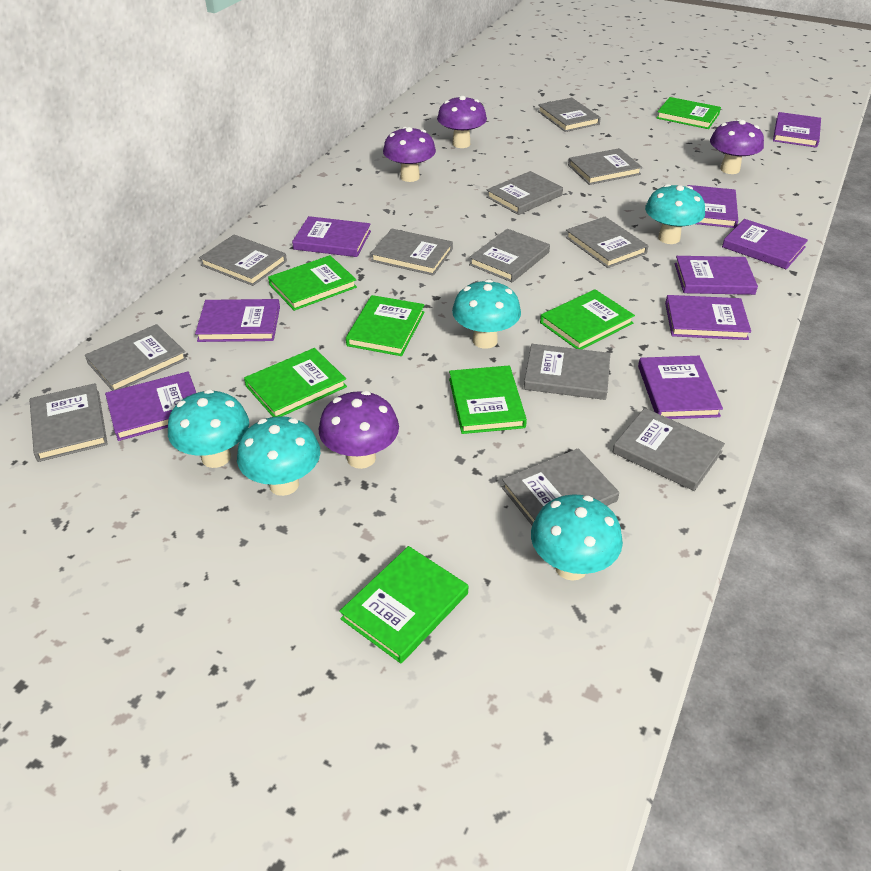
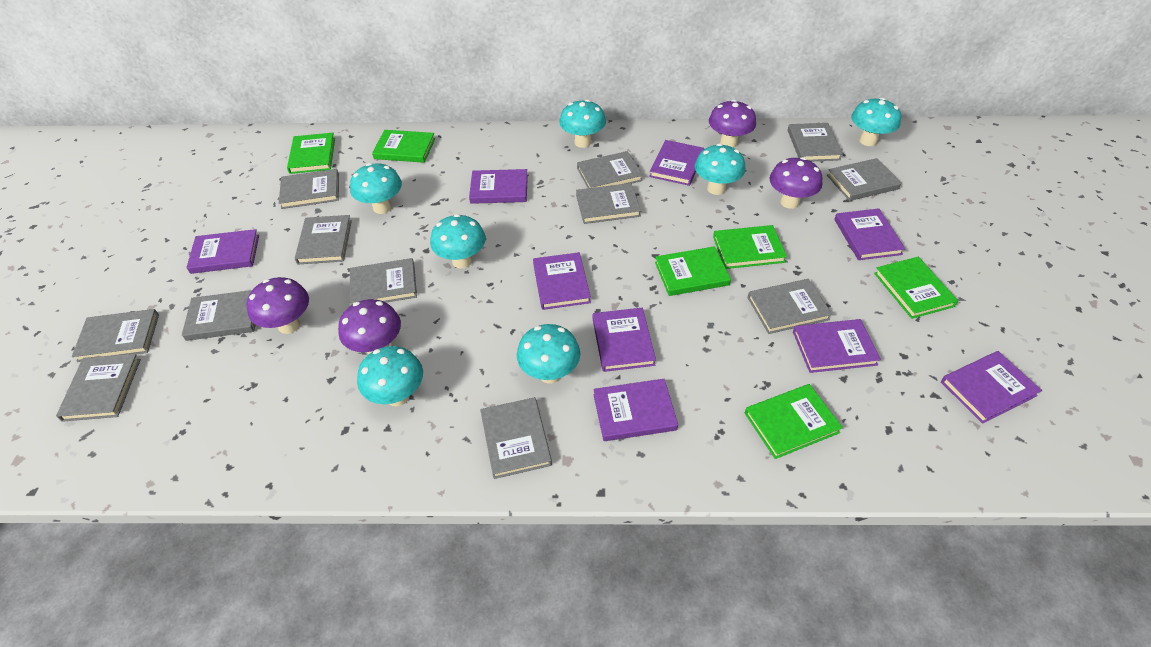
green book: 7 -> 6
turquoise mushroom: 5 -> 7

